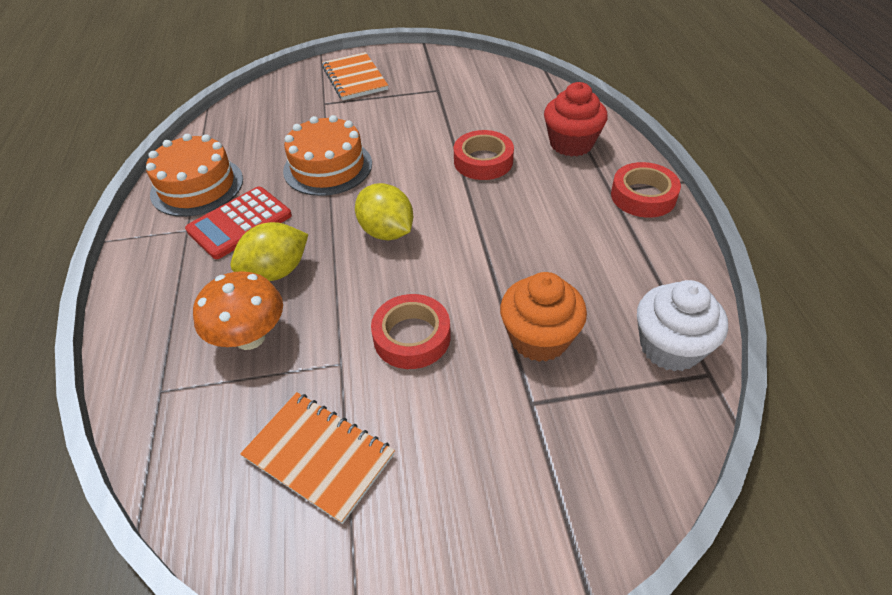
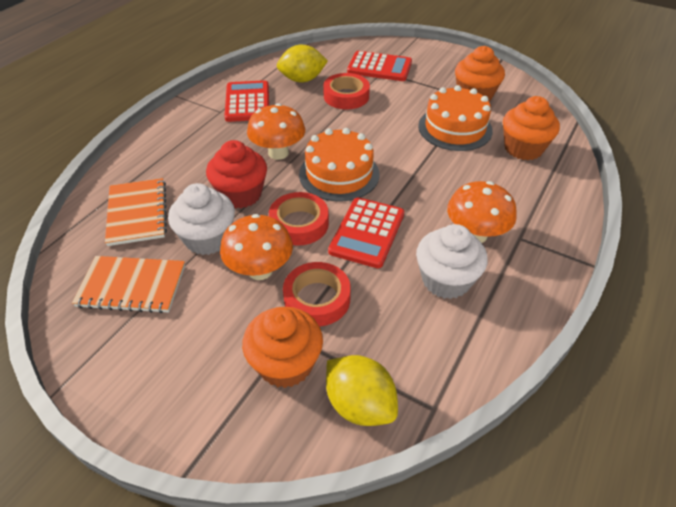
orange cupcake: 1 -> 3
orange mushroom: 1 -> 3
red calculator: 1 -> 3
white cupcake: 1 -> 2

